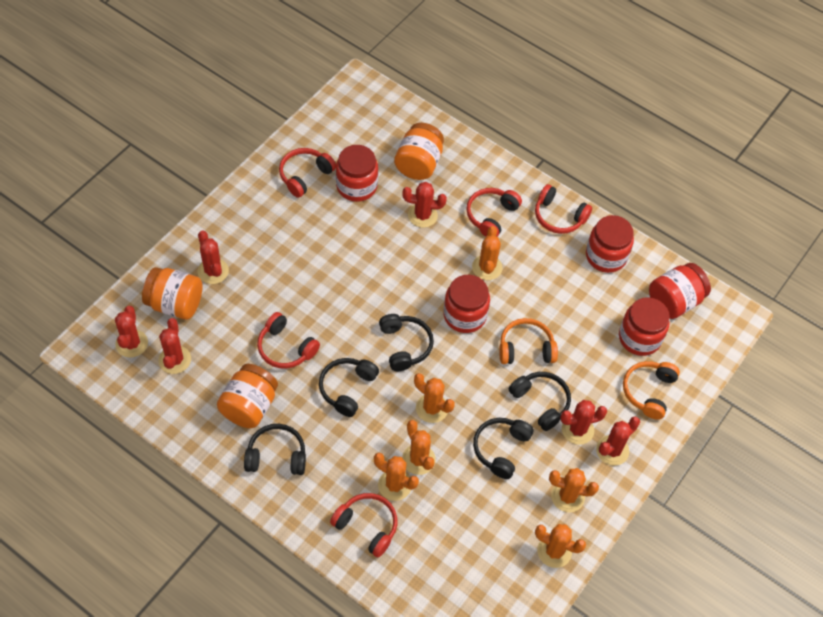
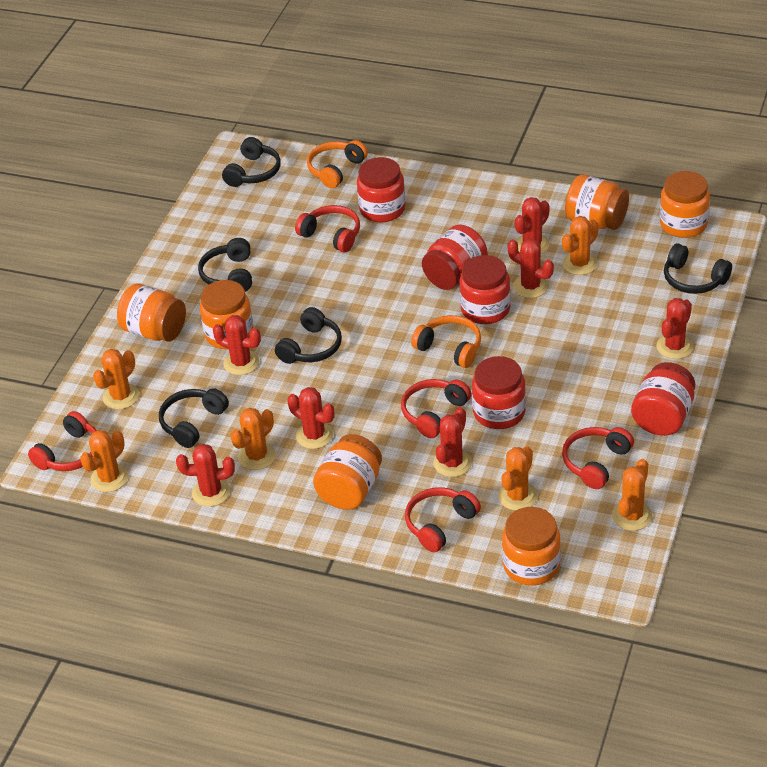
orange jar: 3 -> 6
red cactus: 6 -> 7

